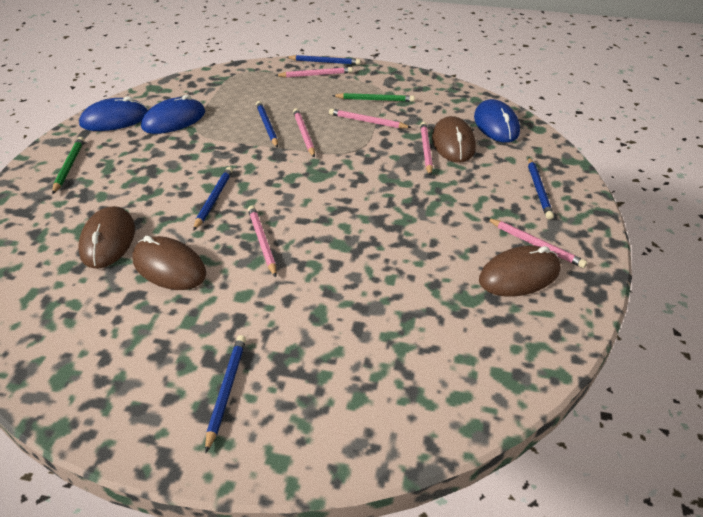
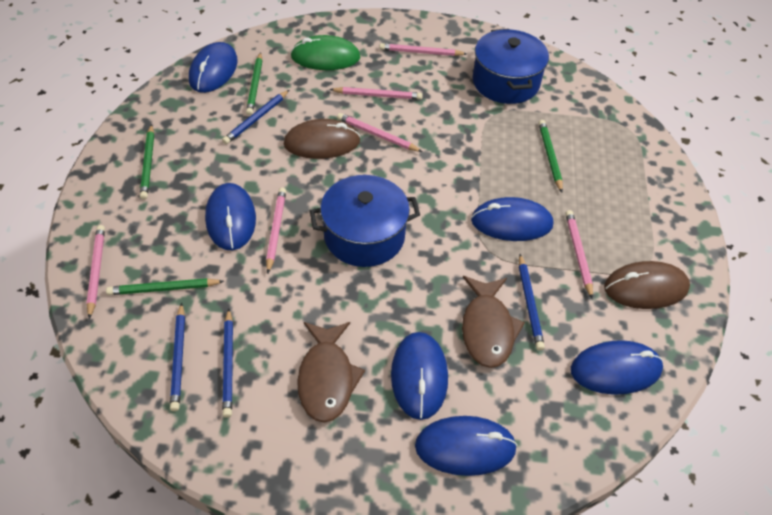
blue mouse: 3 -> 6
blue pencil: 5 -> 4
blue pot: 0 -> 2
brown fish: 0 -> 2
brown mouse: 4 -> 2
green mouse: 0 -> 1
green pencil: 2 -> 4

